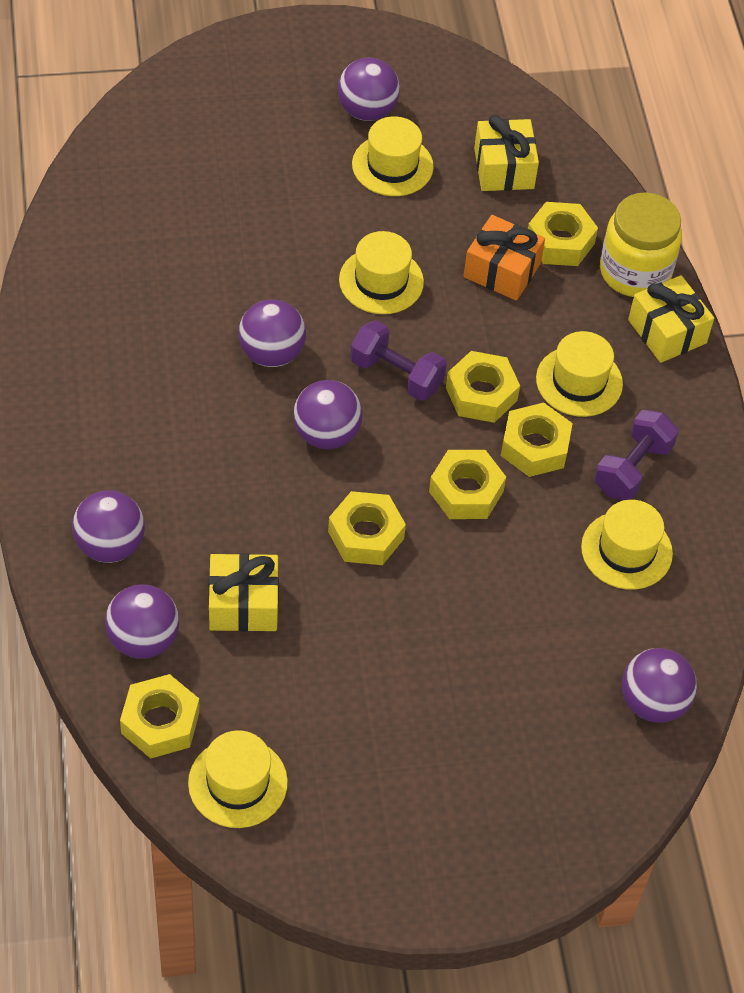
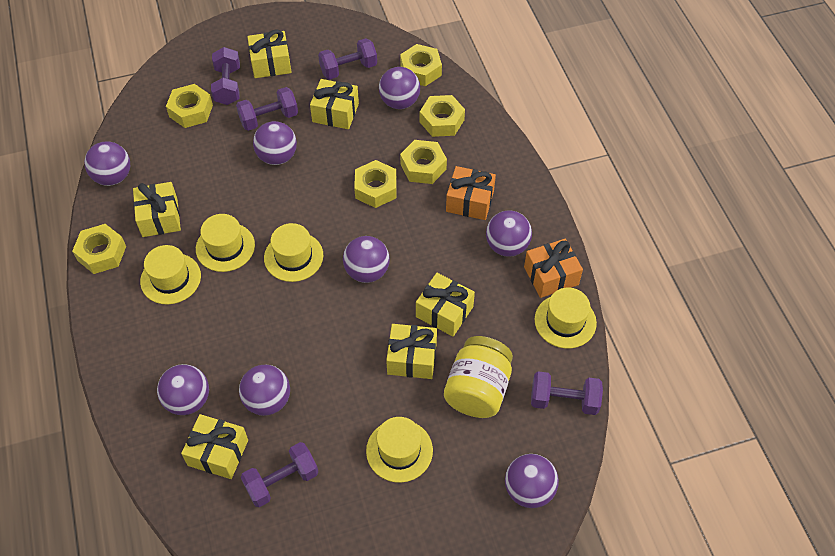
orange gift: 1 -> 2
purple ball: 6 -> 8
purple dumbbell: 2 -> 5
yellow gift: 3 -> 6

